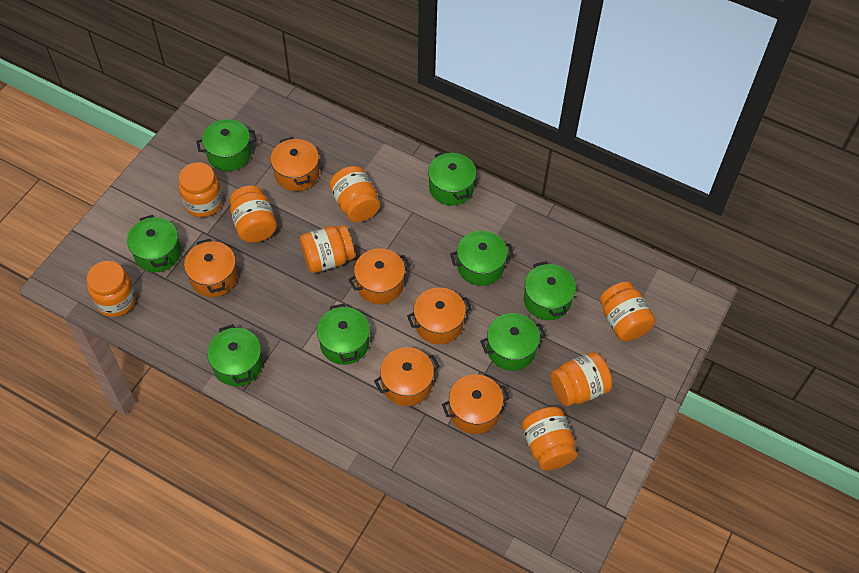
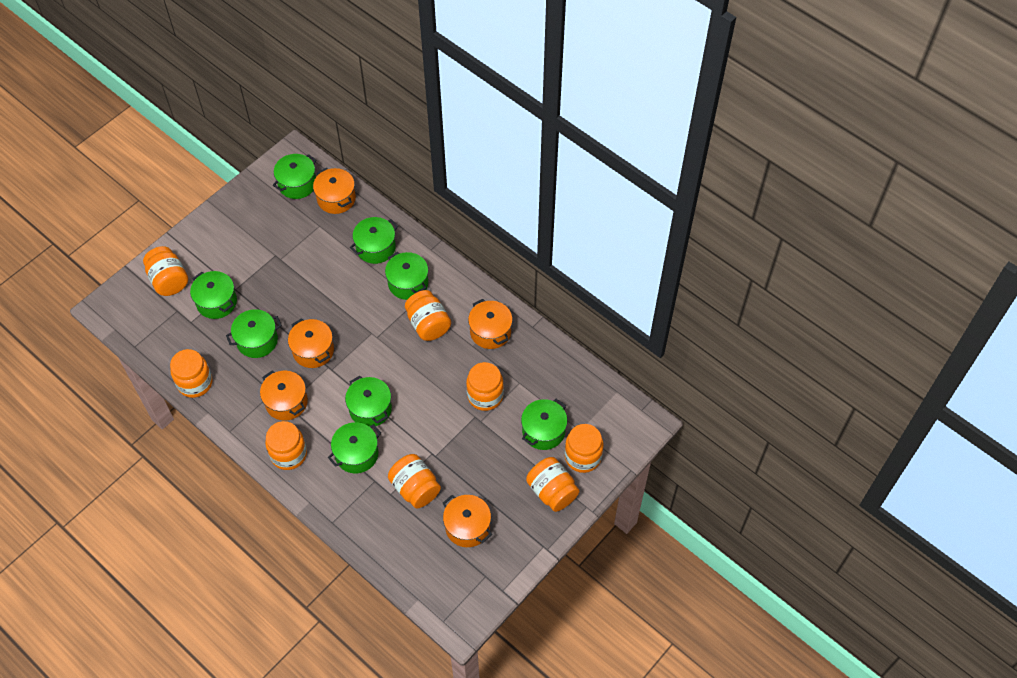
orange pot: 6 -> 5

